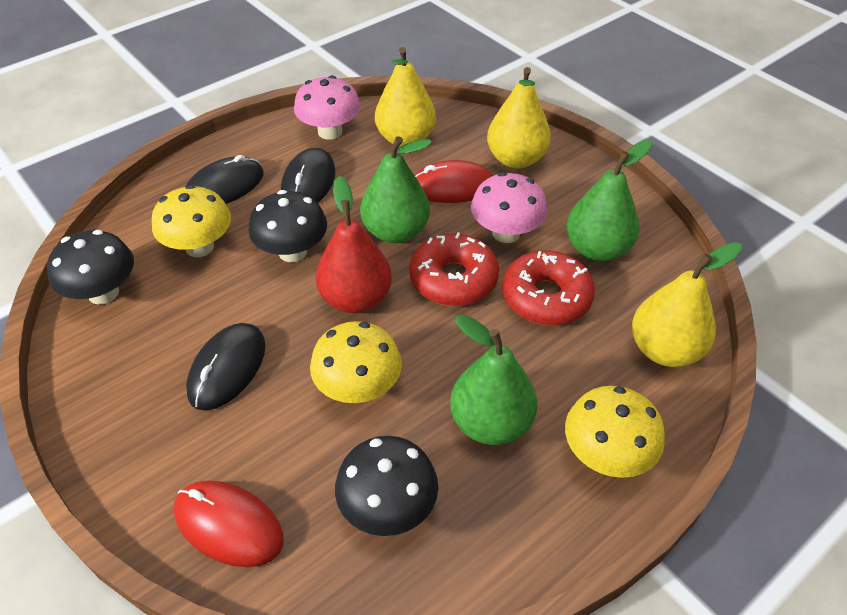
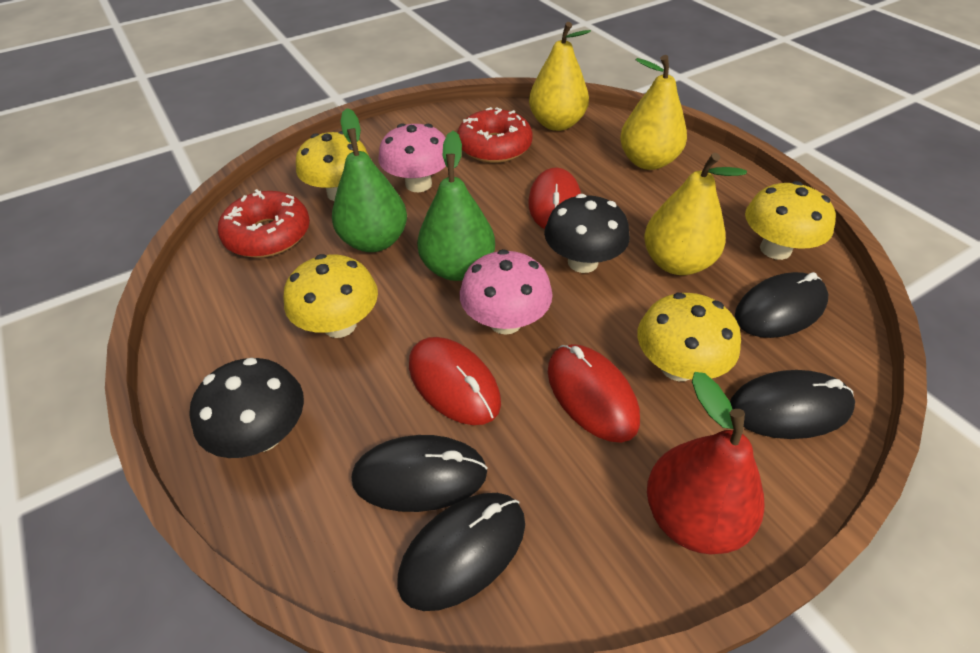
black mouse: 3 -> 4
black mushroom: 3 -> 2
green pear: 3 -> 2
red mouse: 2 -> 3
yellow mushroom: 3 -> 4

